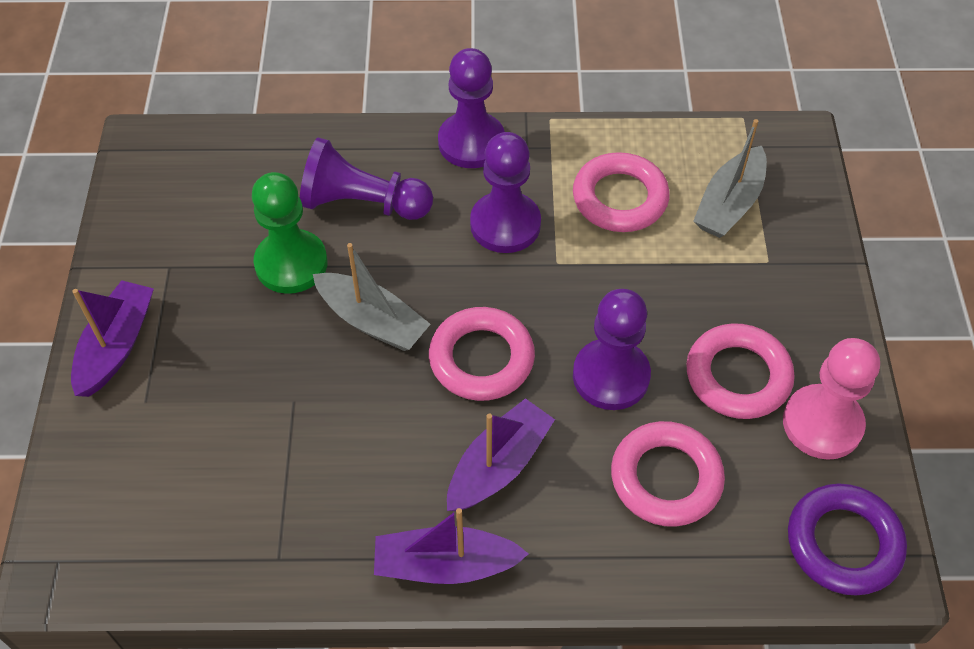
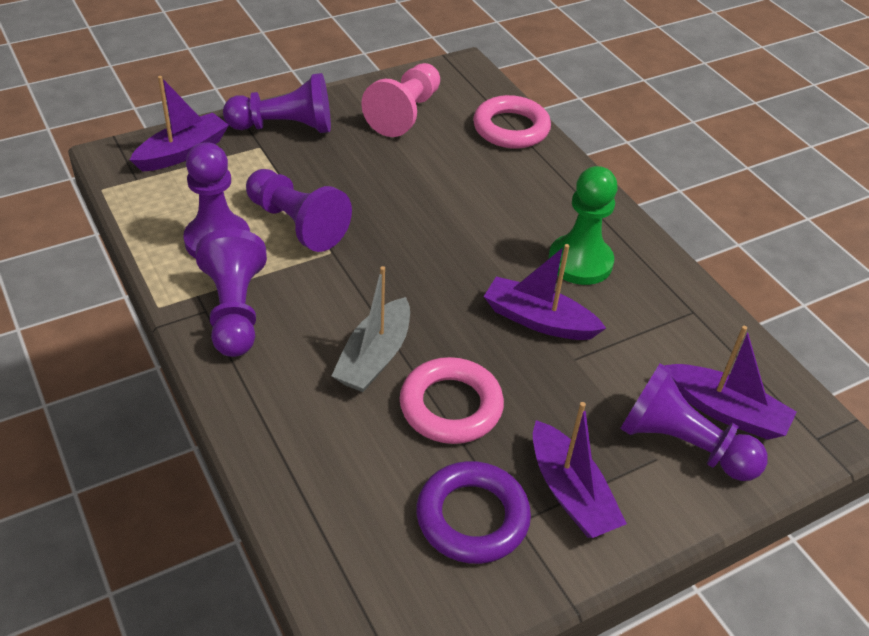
grey boat: 2 -> 1
pink ring: 4 -> 2
purple boat: 3 -> 4
purple pawn: 4 -> 5

